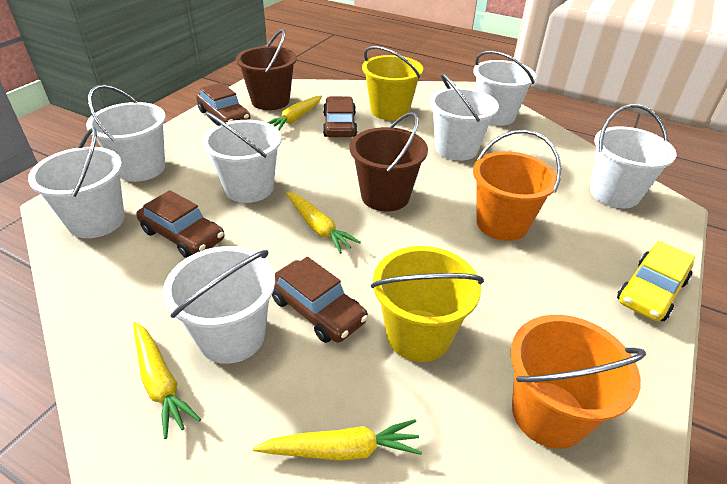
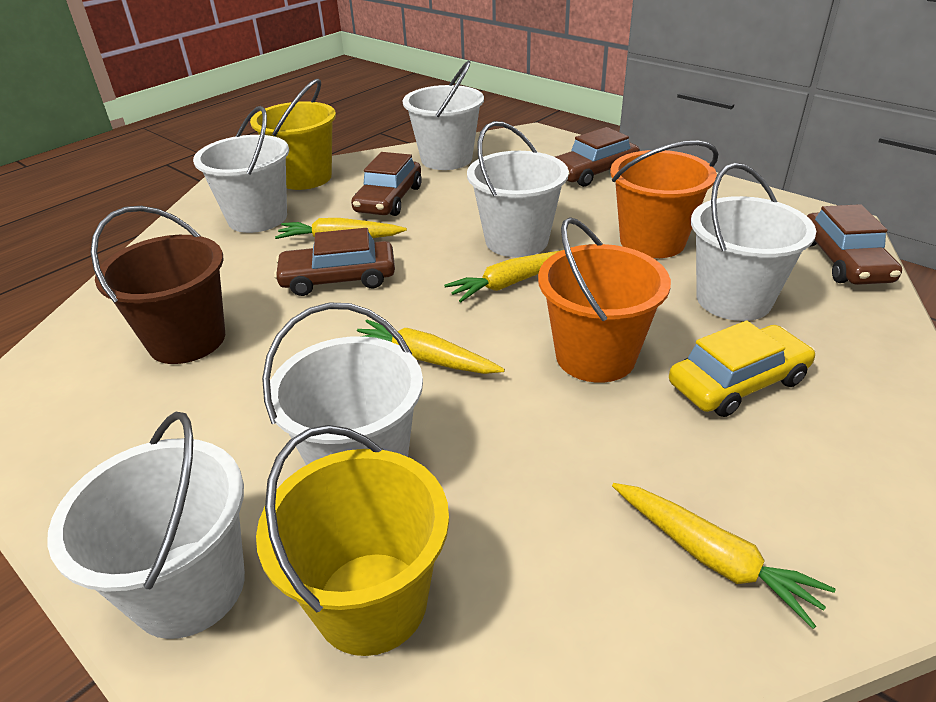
brown bucket: 2 -> 1
white bucket: 7 -> 6

